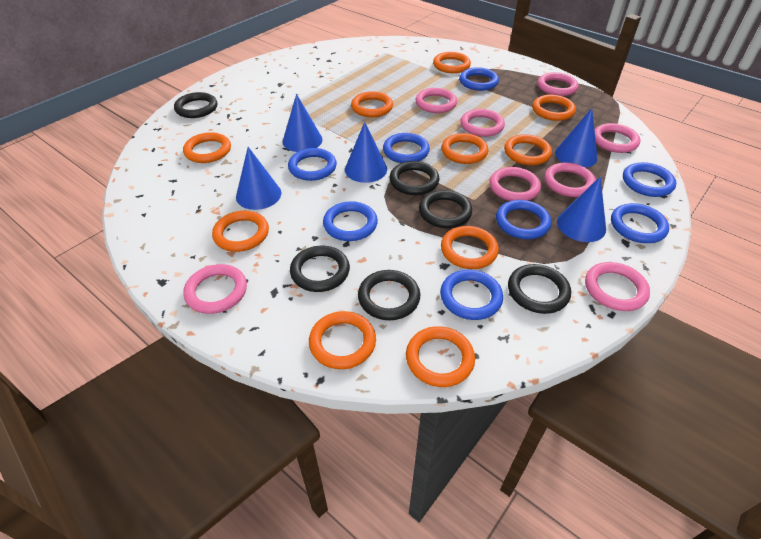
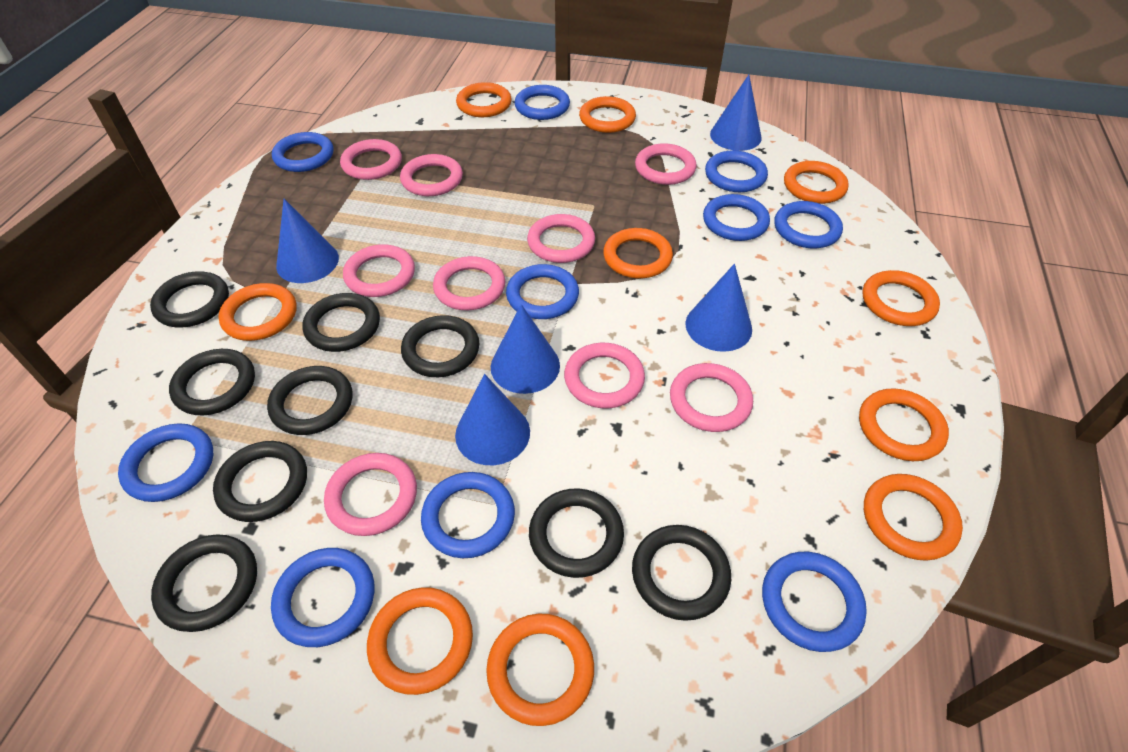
black ring: 6 -> 9
blue ring: 8 -> 10
pink ring: 8 -> 9

